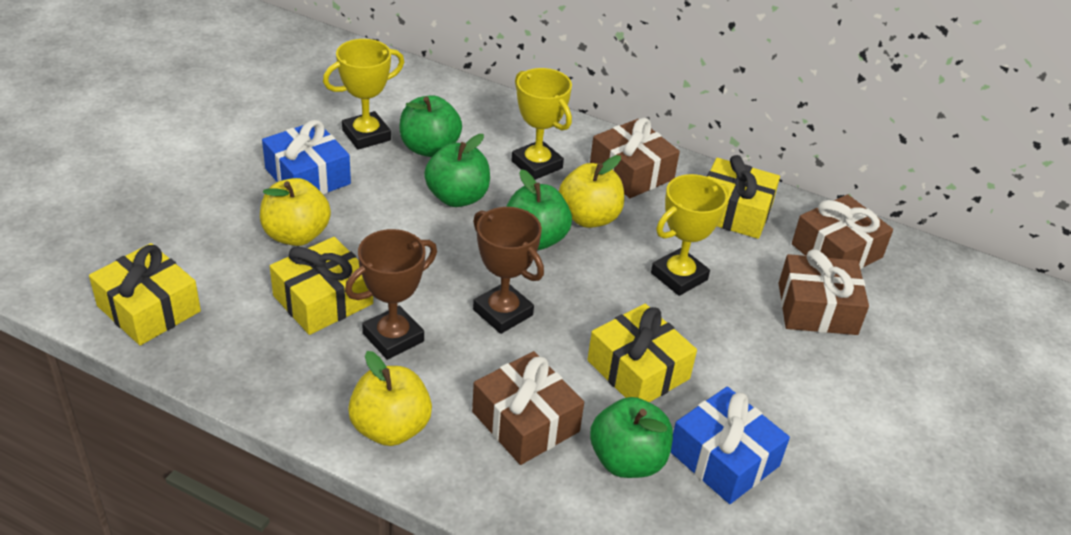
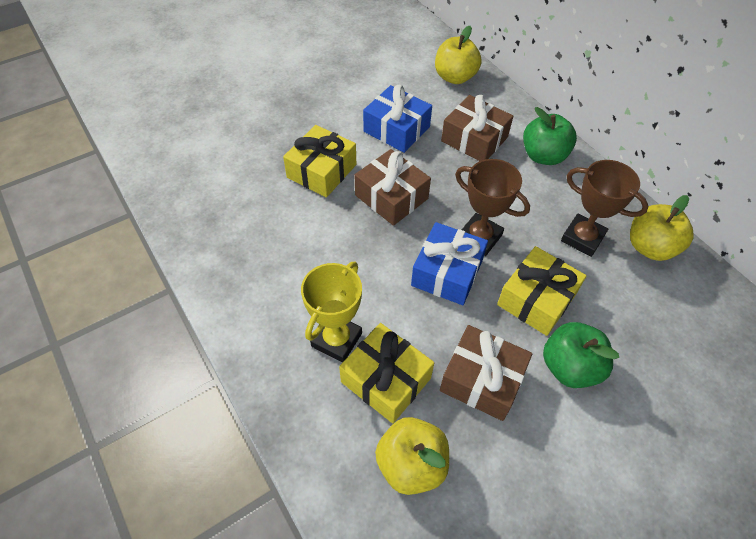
brown gift: 4 -> 3
green apple: 4 -> 2
yellow gift: 4 -> 3
yellow trophy: 3 -> 1

